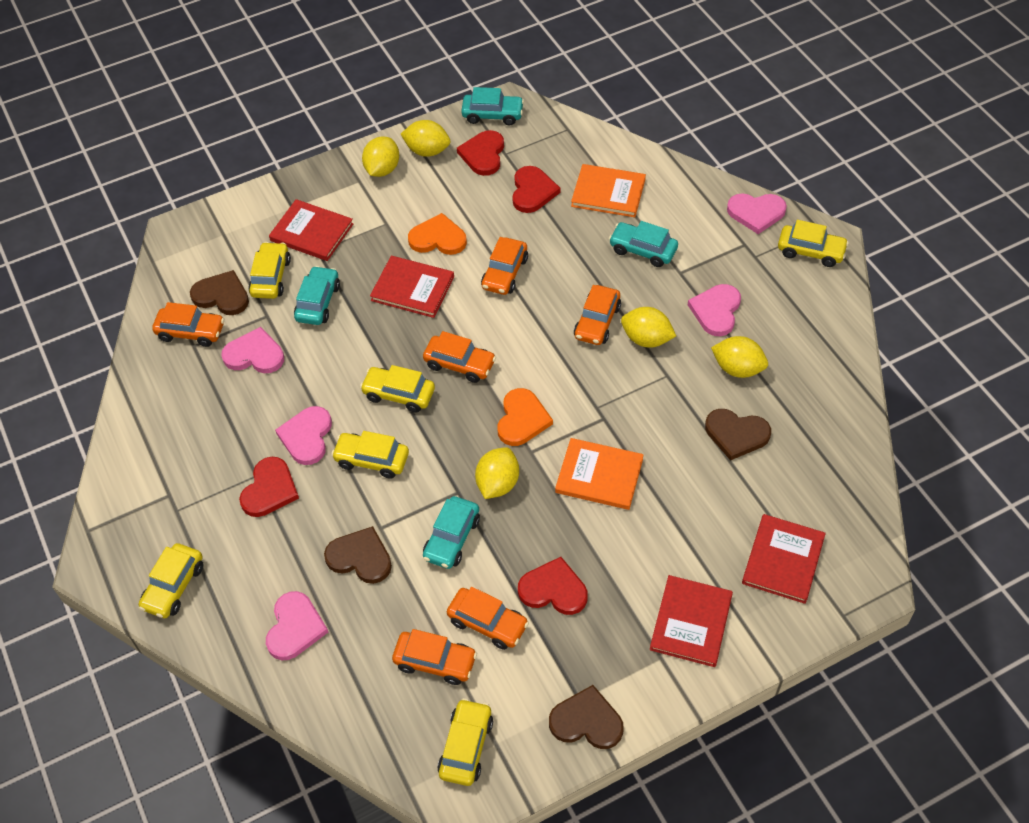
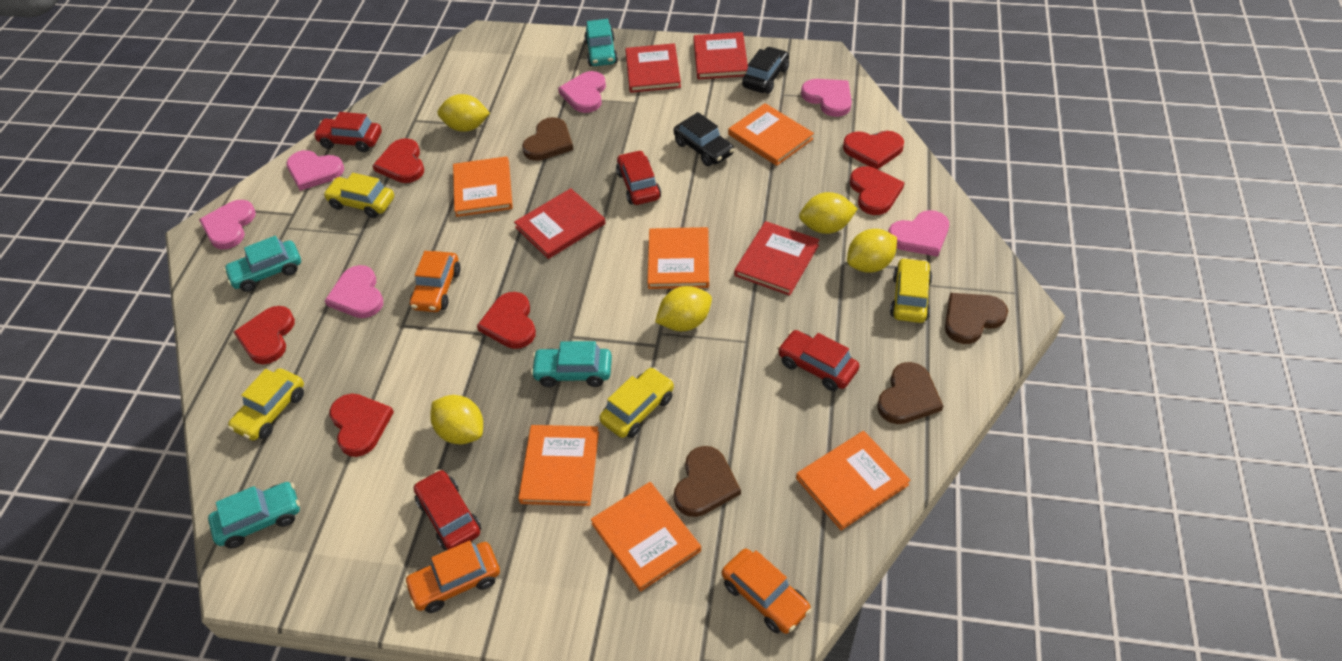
black car: 0 -> 2
orange book: 2 -> 6
orange car: 6 -> 3
orange heart: 2 -> 0
pink heart: 5 -> 6
red car: 0 -> 4
red heart: 4 -> 6
yellow car: 6 -> 4

